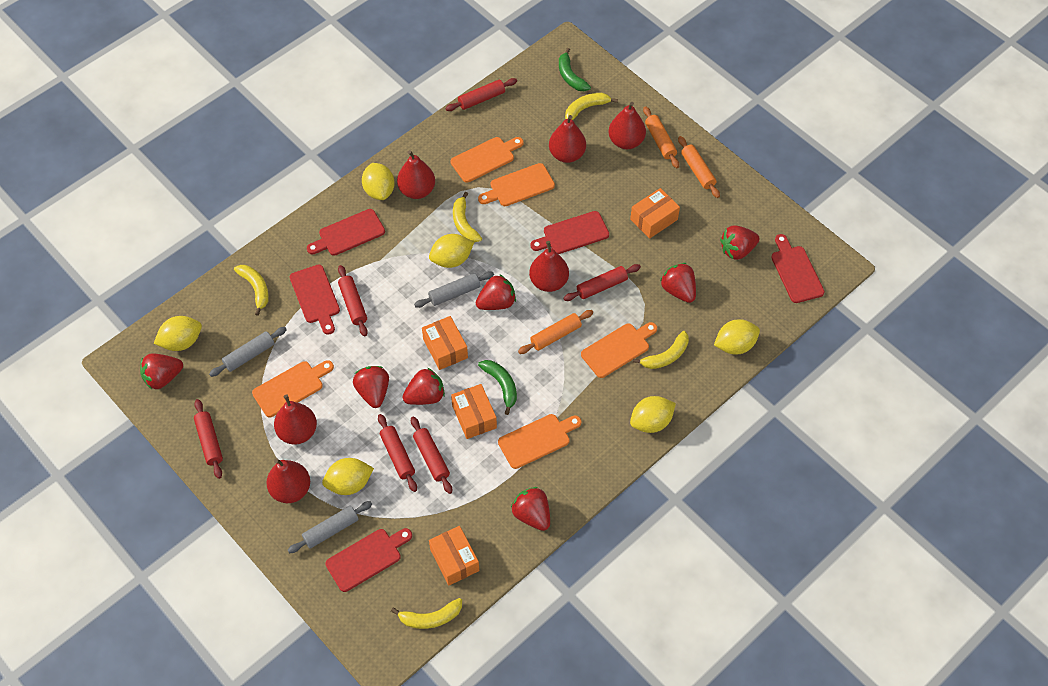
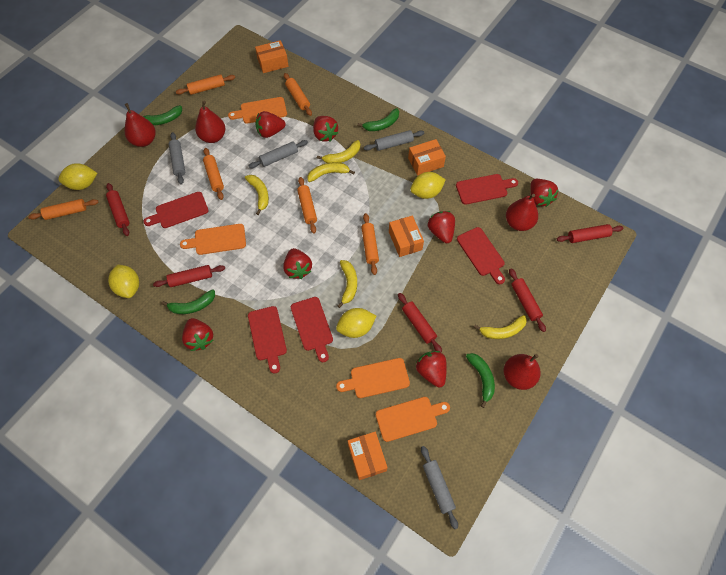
green banana: 2 -> 4
grey rolling pin: 3 -> 4
orange cutting board: 5 -> 4
orange rolling pin: 3 -> 6
red pear: 6 -> 4
red rolling pin: 6 -> 5
yellow lemon: 6 -> 4

